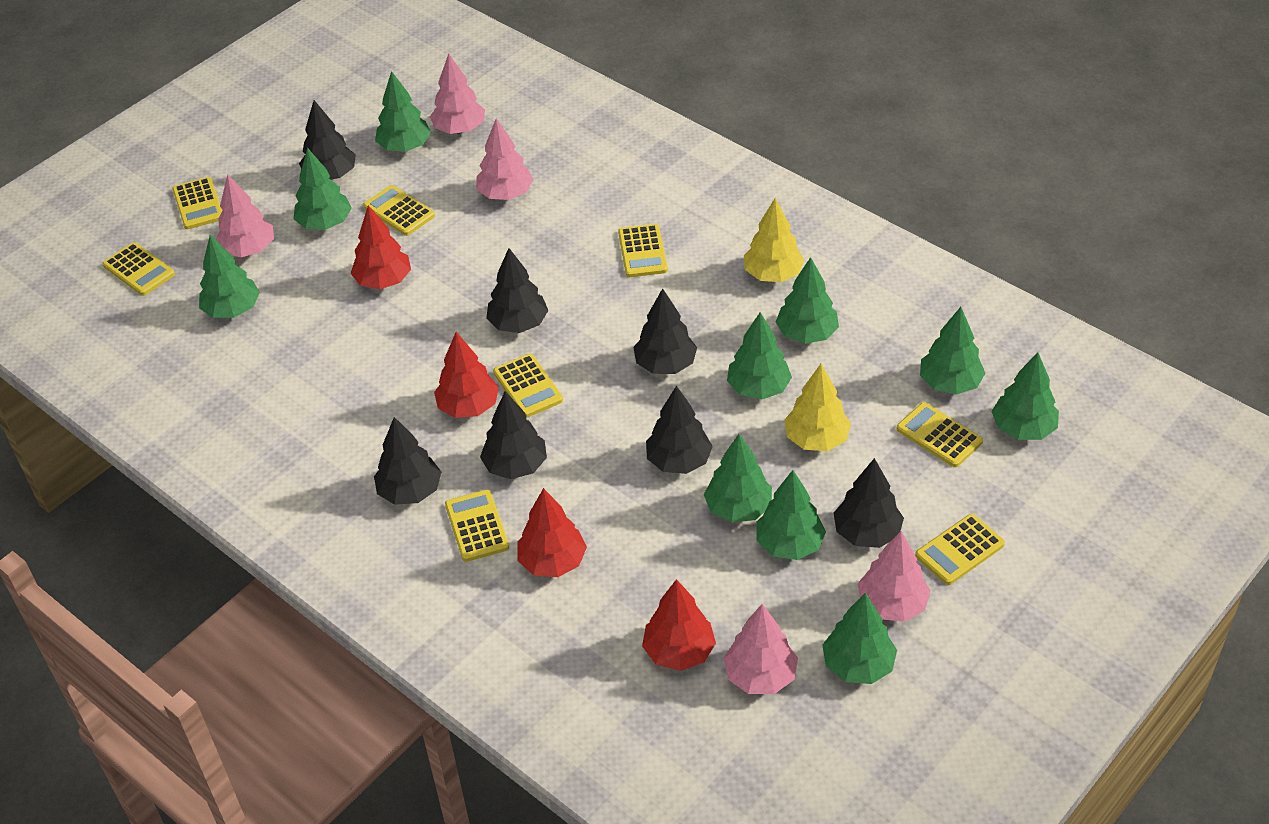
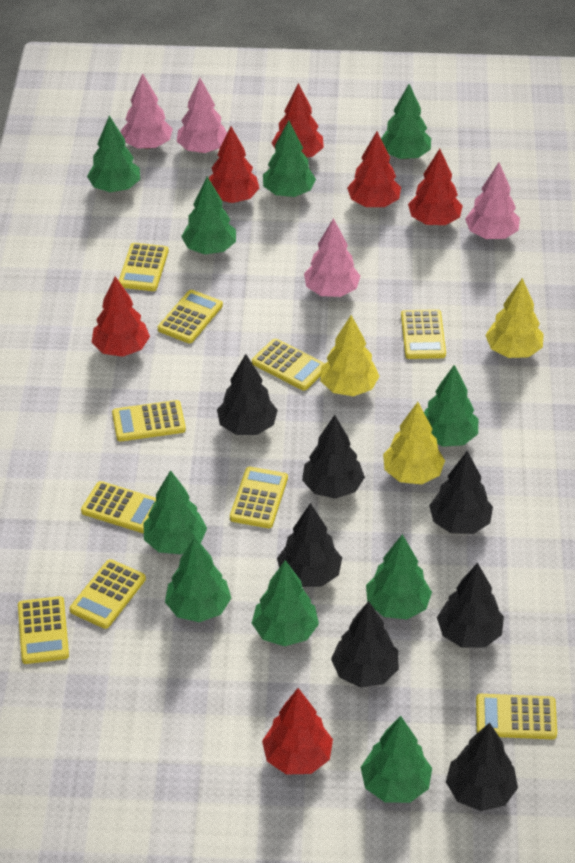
pink tree: 5 -> 4
red tree: 4 -> 6
yellow calculator: 8 -> 10
yellow tree: 2 -> 3

